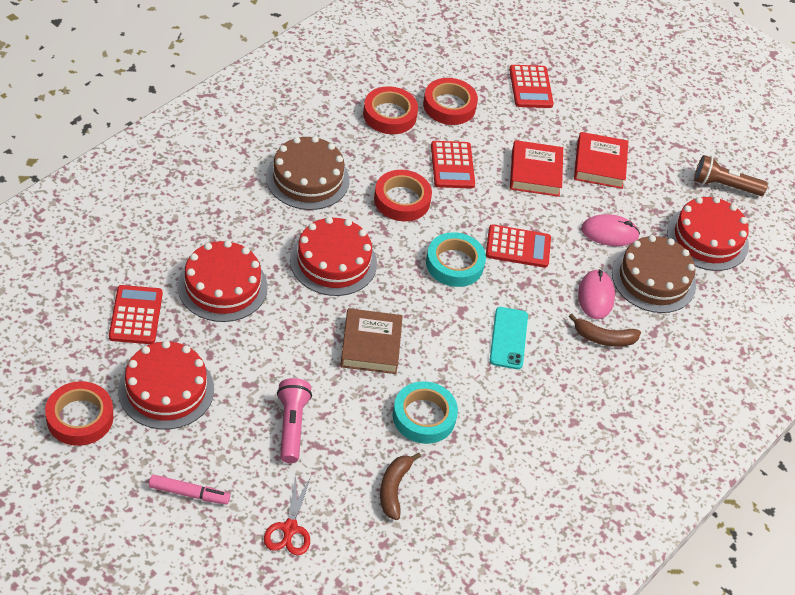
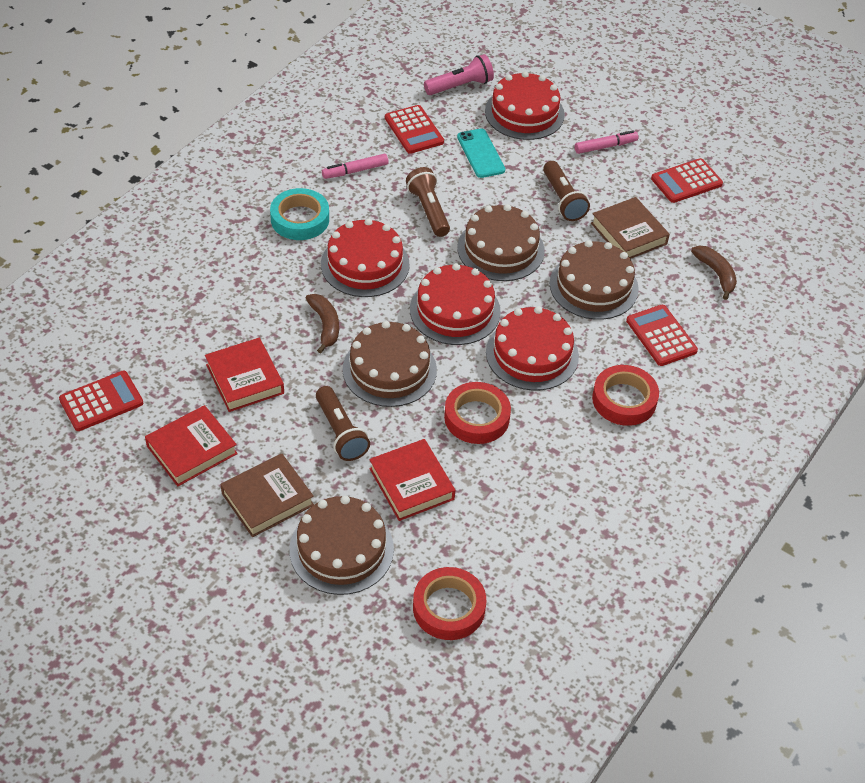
brown book: 1 -> 2
brown cake: 2 -> 4
brown flashlight: 1 -> 3
pink marker: 1 -> 2
pink mouse: 2 -> 0
red book: 2 -> 3
red scissors: 1 -> 0
red tape: 4 -> 3
turquoise tape: 2 -> 1

